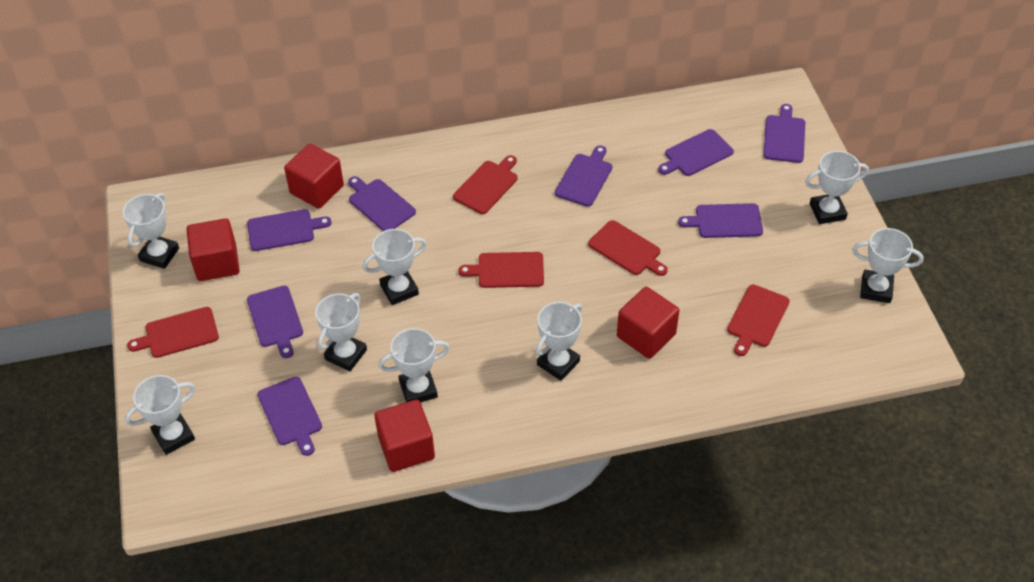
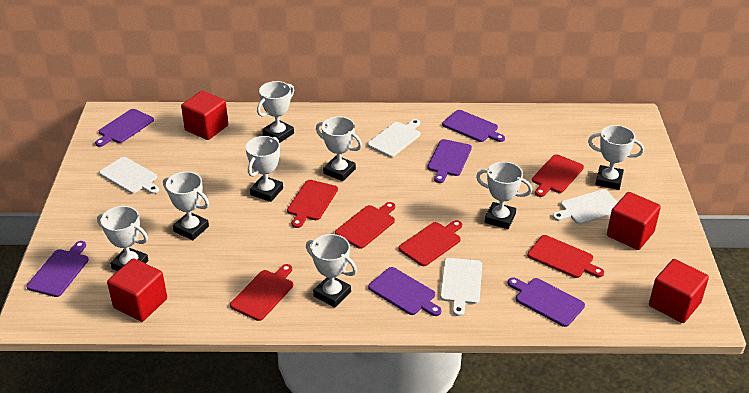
purple cutting board: 8 -> 6
red cutting board: 5 -> 6
white cutting board: 0 -> 4

